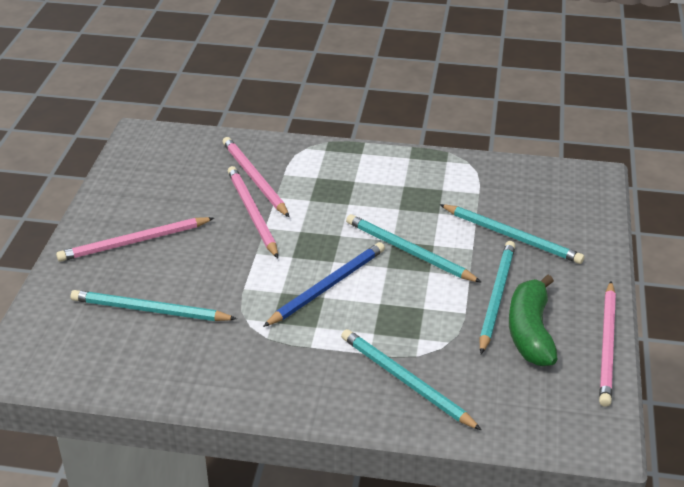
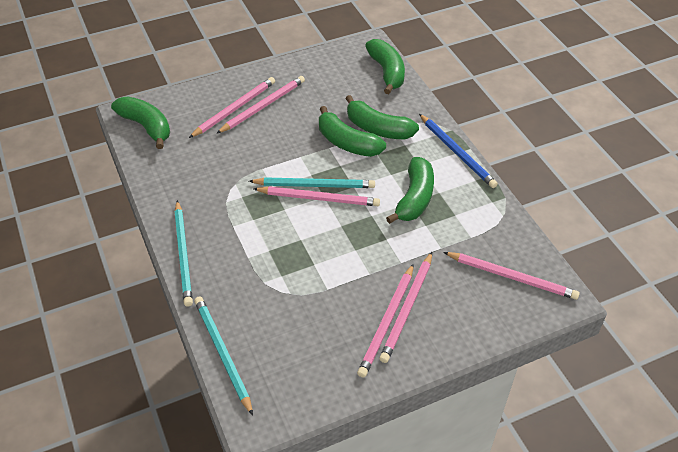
green banana: 1 -> 5
pink pencil: 4 -> 6
turquoise pencil: 5 -> 3

